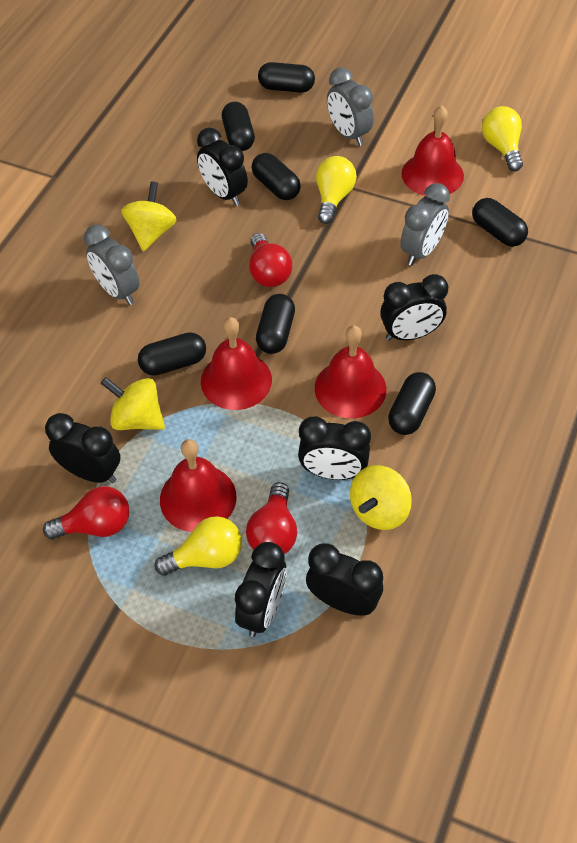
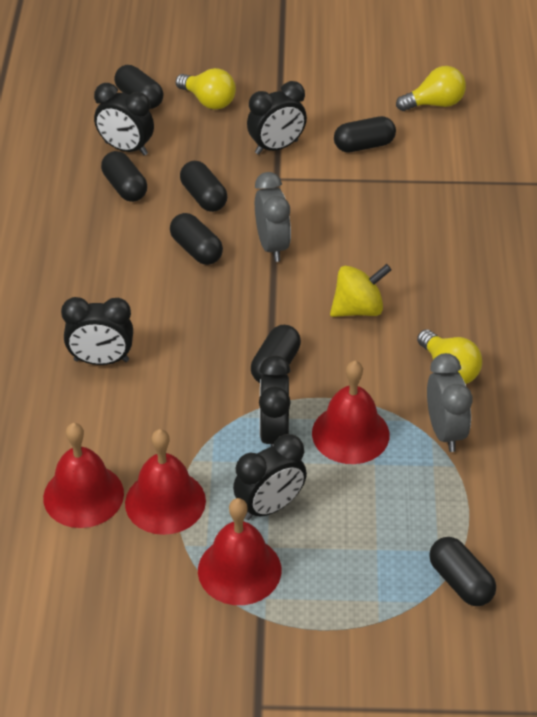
black clock: 6 -> 5
grey clock: 3 -> 2
red light bulb: 3 -> 0
yellow spinning top: 3 -> 1

